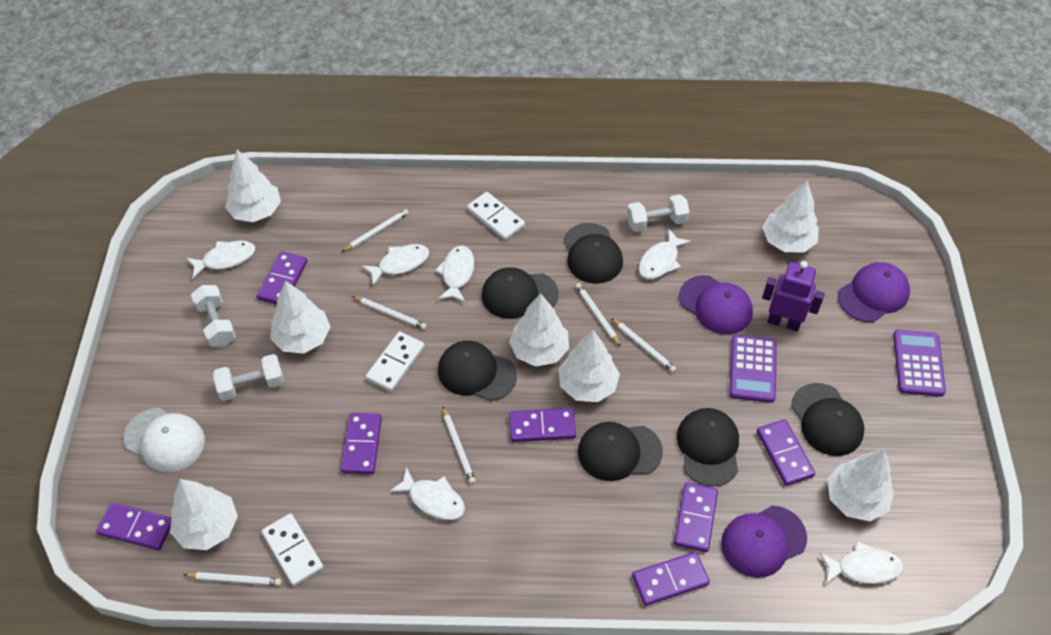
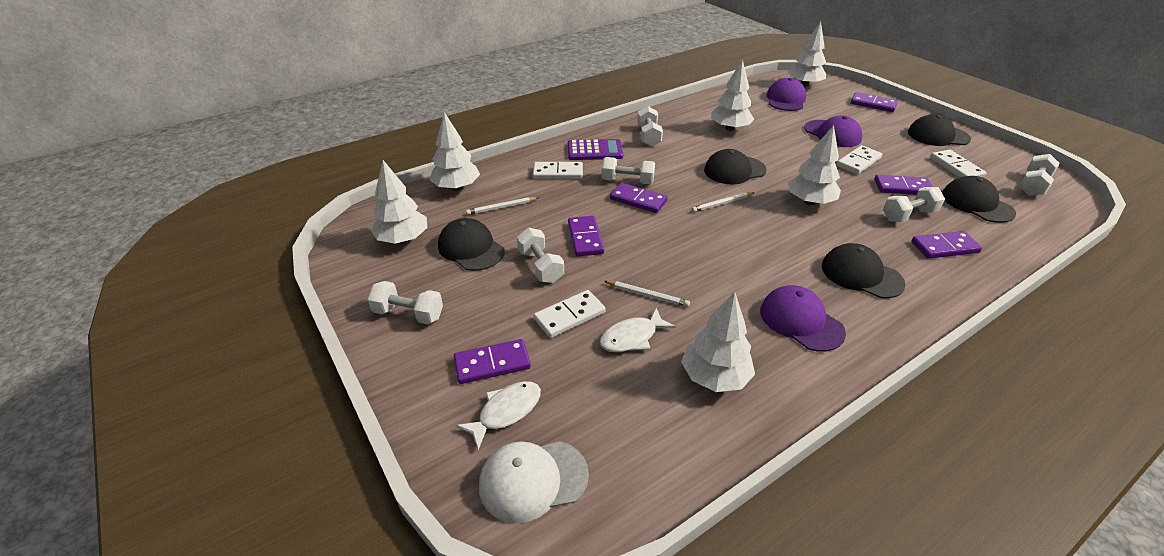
black cap: 6 -> 5
purple calculator: 2 -> 1
purple domino: 7 -> 6
purple robot: 1 -> 0
white domino: 3 -> 4
white dumbbell: 3 -> 6
white fish: 6 -> 2
white pencil: 6 -> 3
white tree: 7 -> 6

